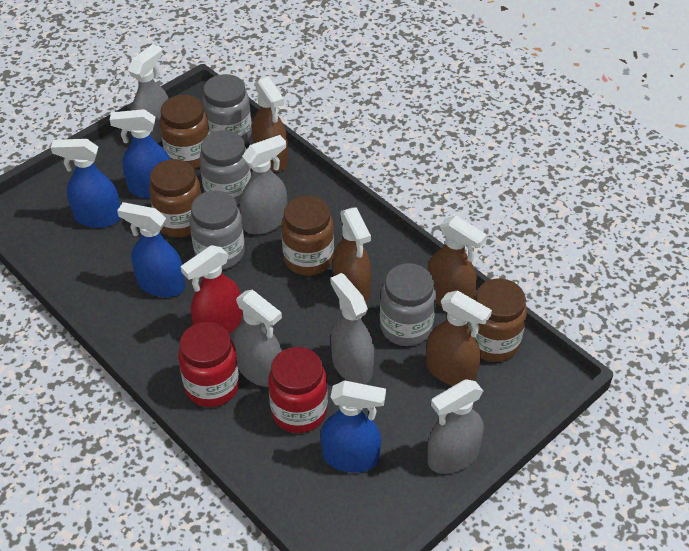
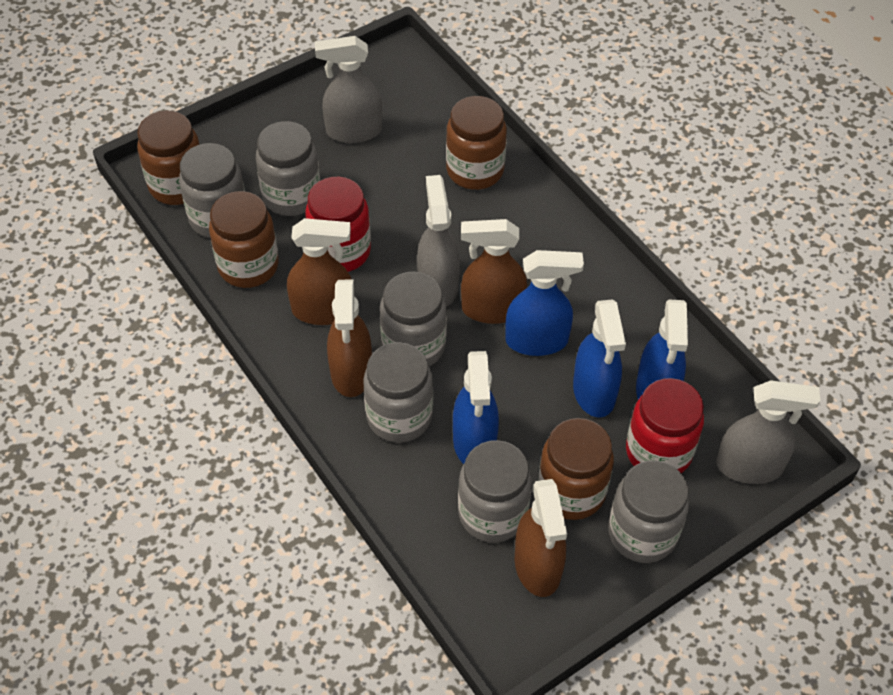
grey jar: 4 -> 6
grey spray bottle: 5 -> 3
red spray bottle: 1 -> 0

